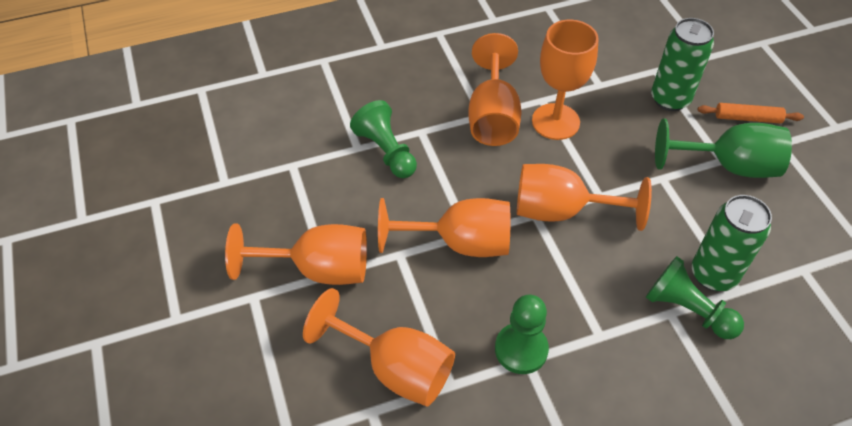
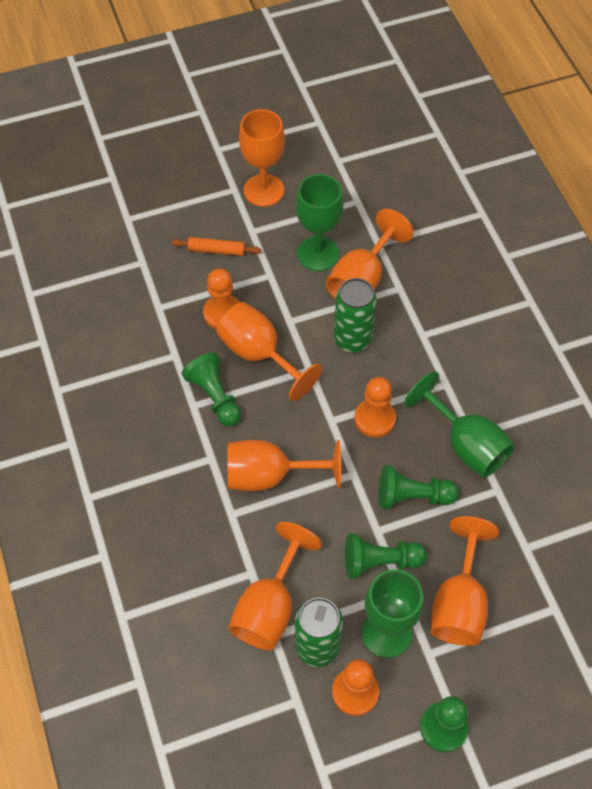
green goblet: 1 -> 3
green pawn: 3 -> 4
orange pawn: 0 -> 3

